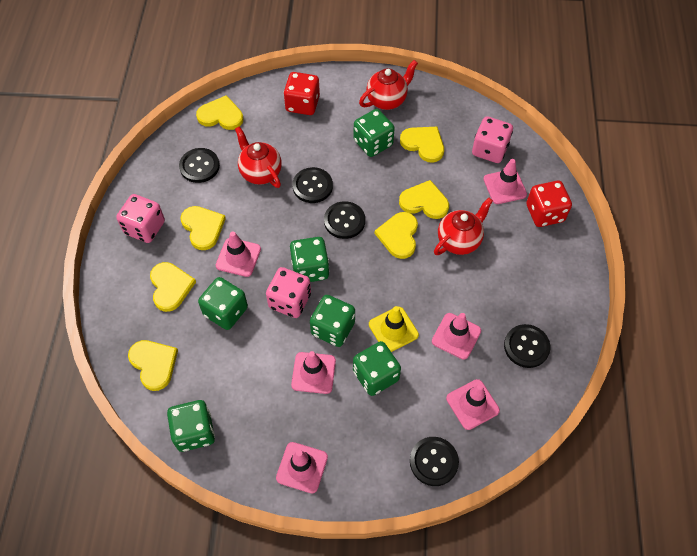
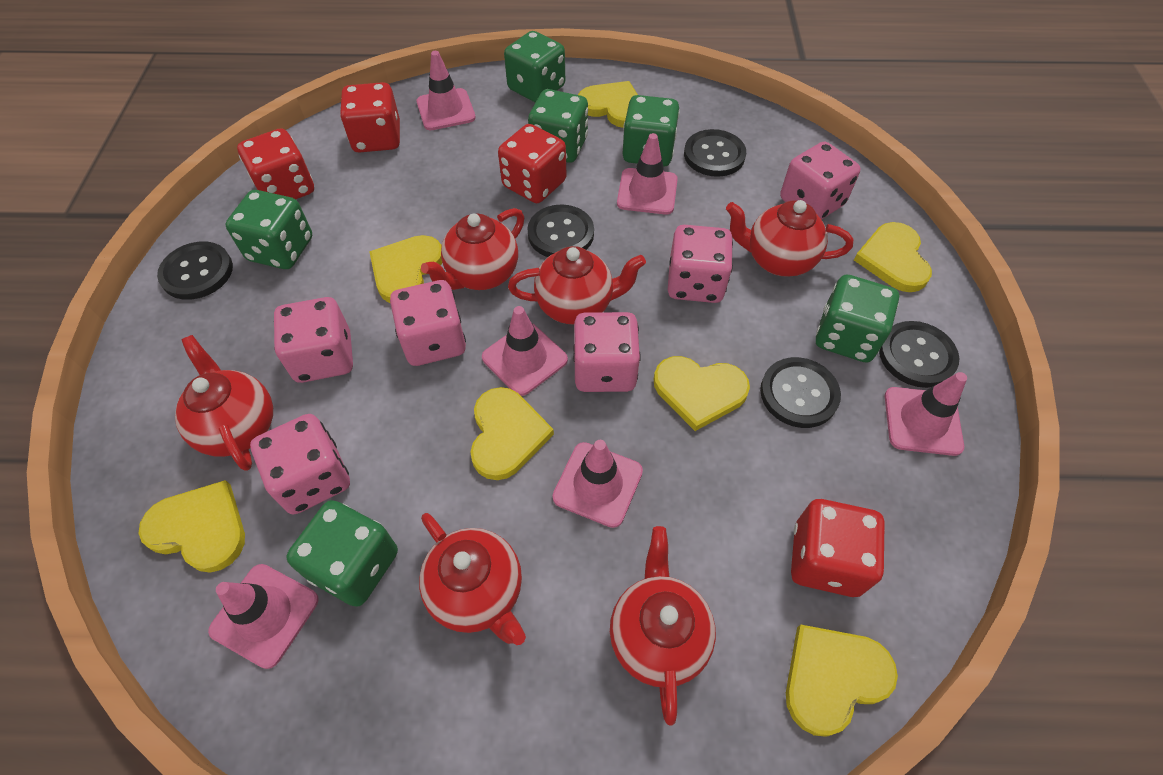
pink dice: 3 -> 6
red dice: 2 -> 4
red teapot: 3 -> 6
yellow traffic cone: 1 -> 0

